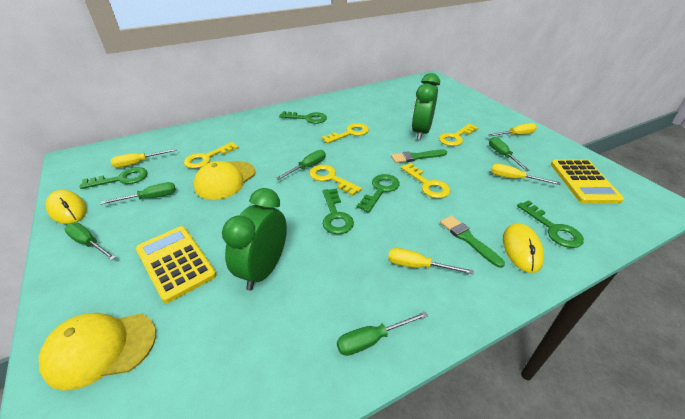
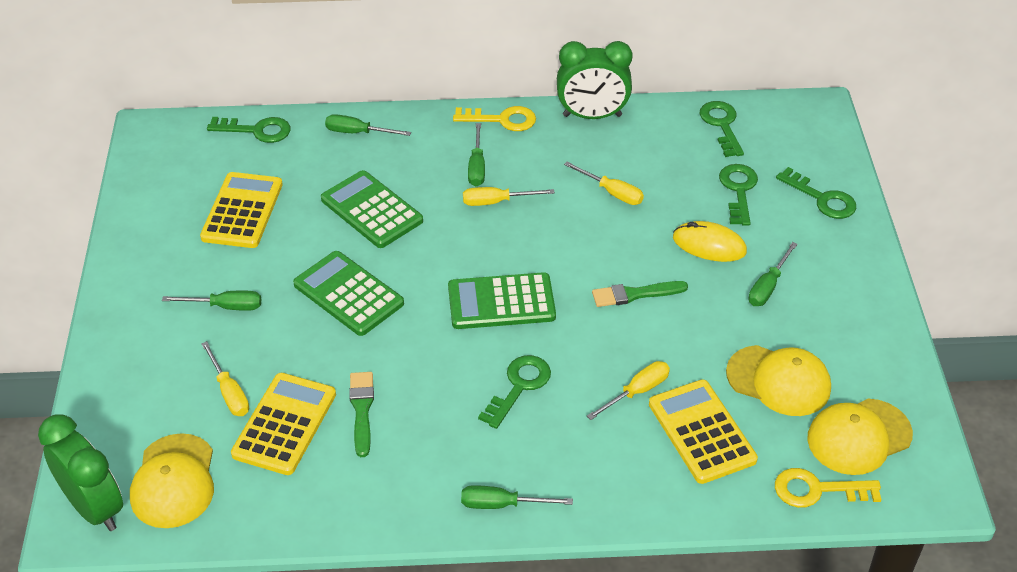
green calculator: 0 -> 3
yellow calculator: 2 -> 3
yellow cap: 2 -> 3
yellow key: 5 -> 2
yellow mouse: 2 -> 1

